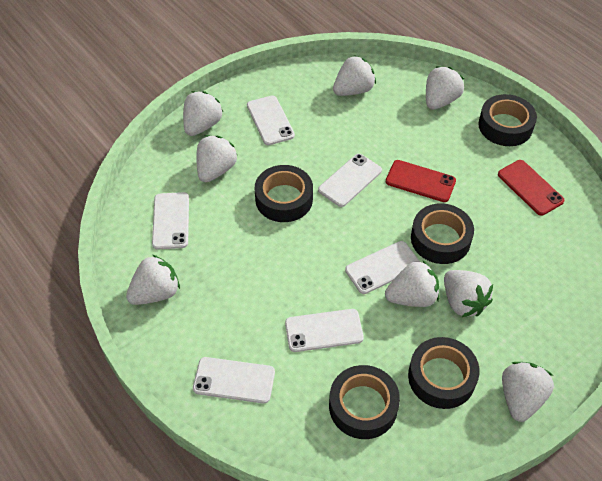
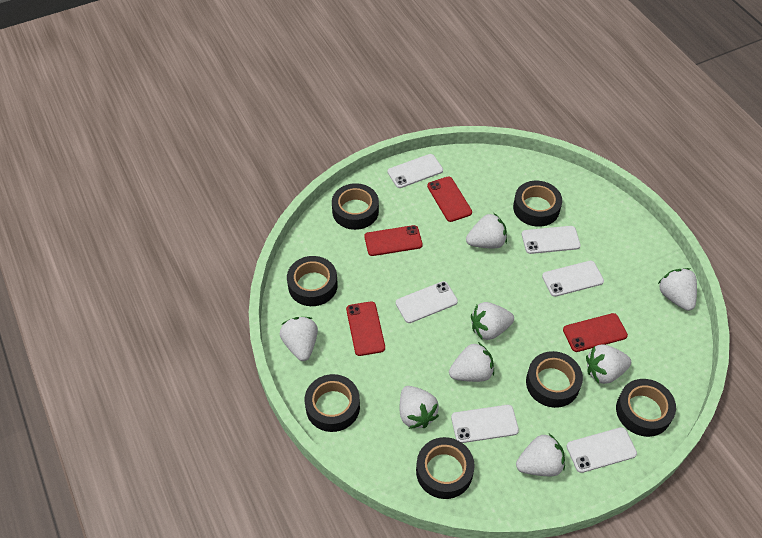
black tape: 5 -> 7
red phone: 2 -> 4

